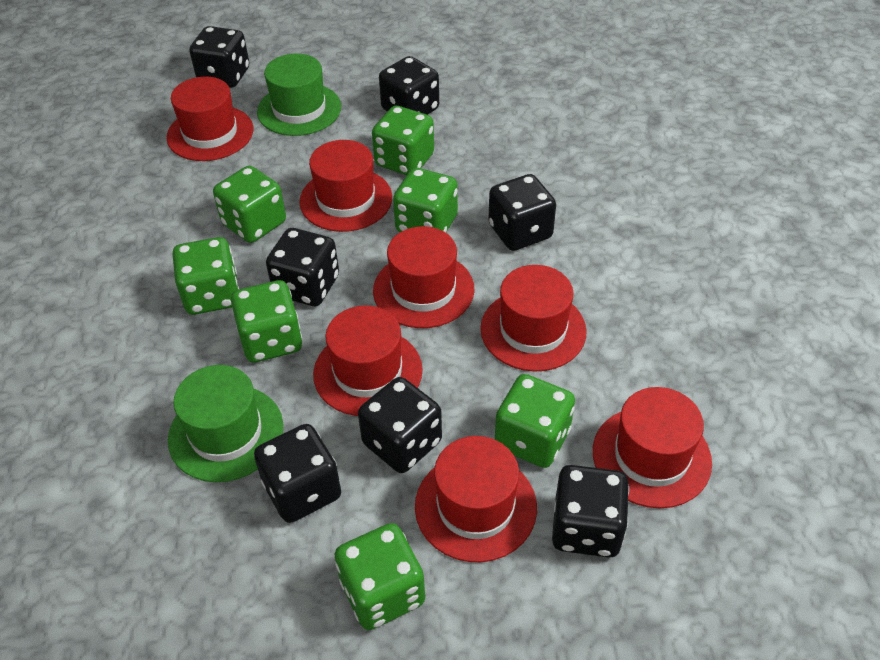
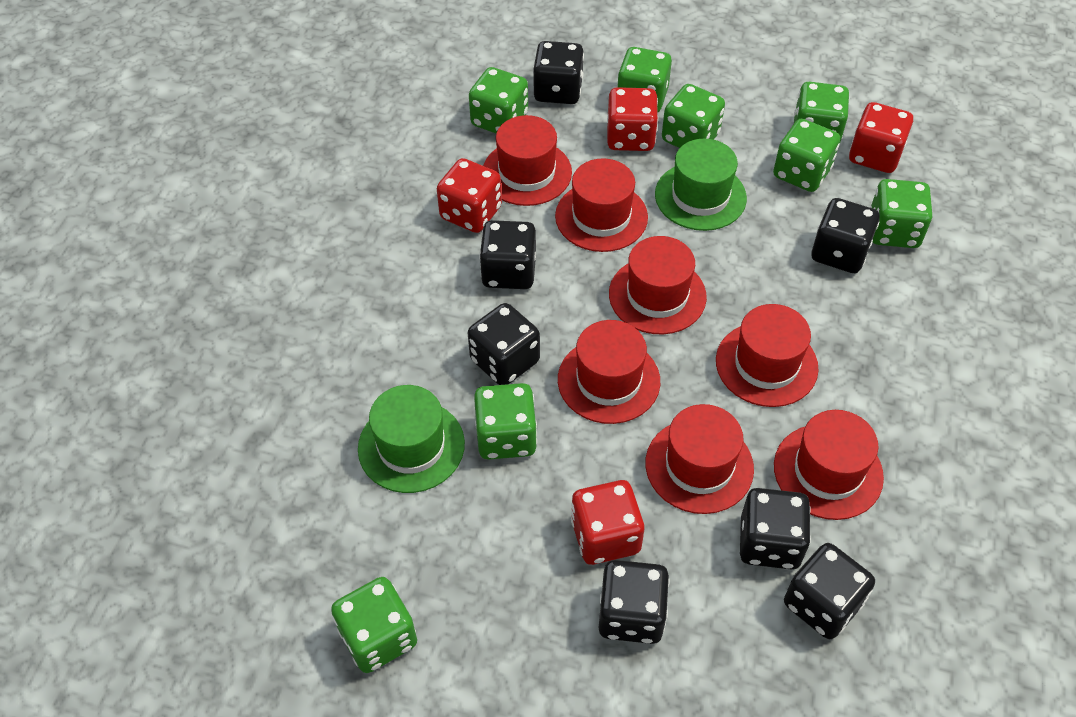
green dice: 7 -> 8
red dice: 0 -> 4

